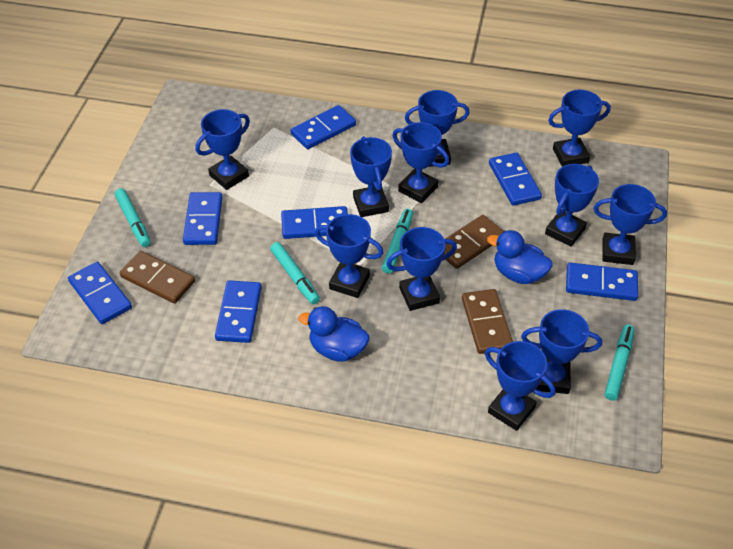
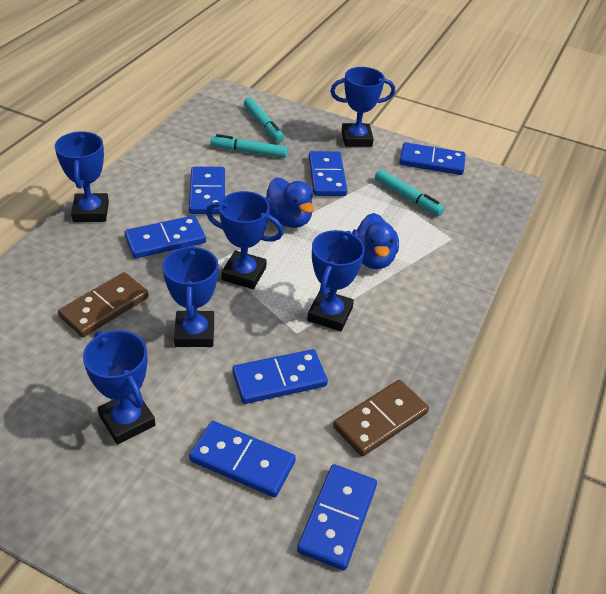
blue trophy: 11 -> 6
brown domino: 3 -> 2
turquoise marker: 4 -> 3

